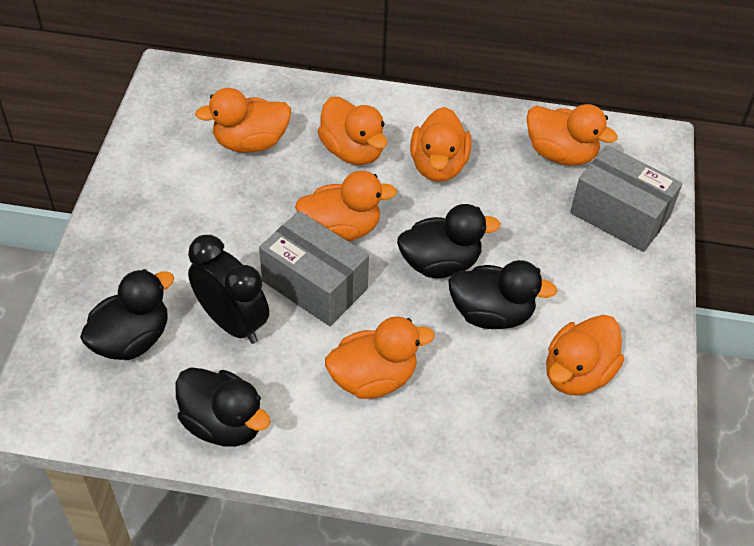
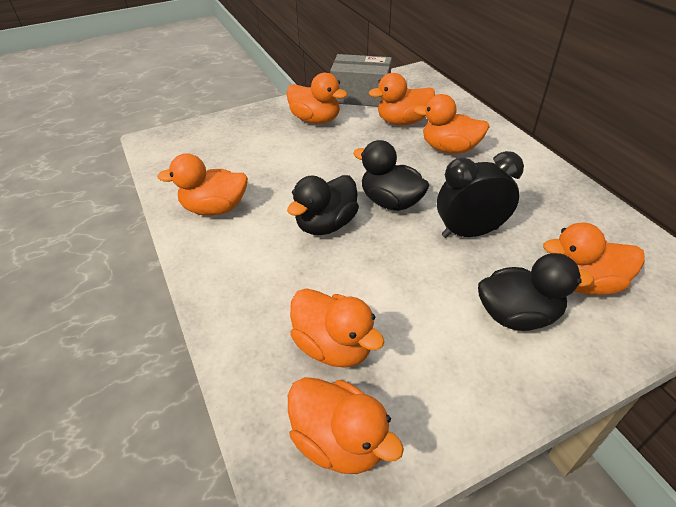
black duck: 4 -> 3
grey box: 2 -> 1

